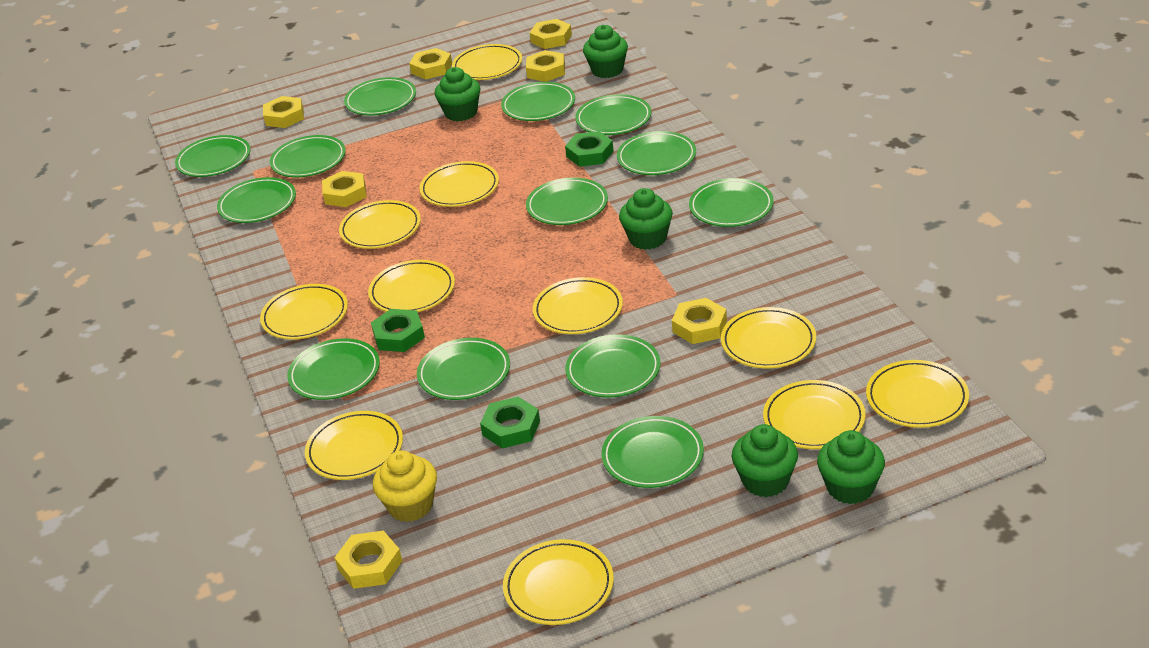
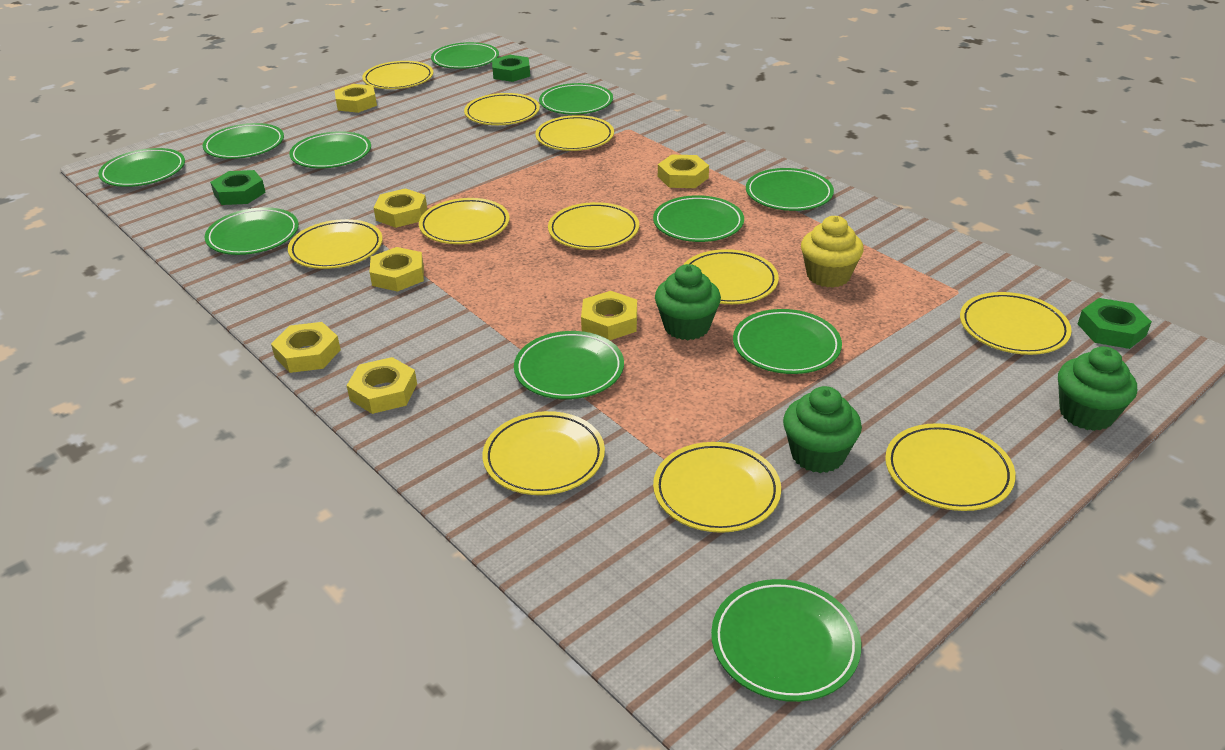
green cupcake: 5 -> 3
green plate: 13 -> 11

